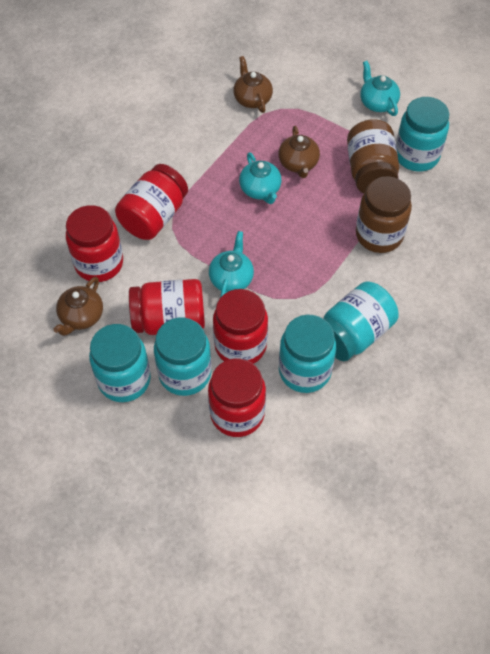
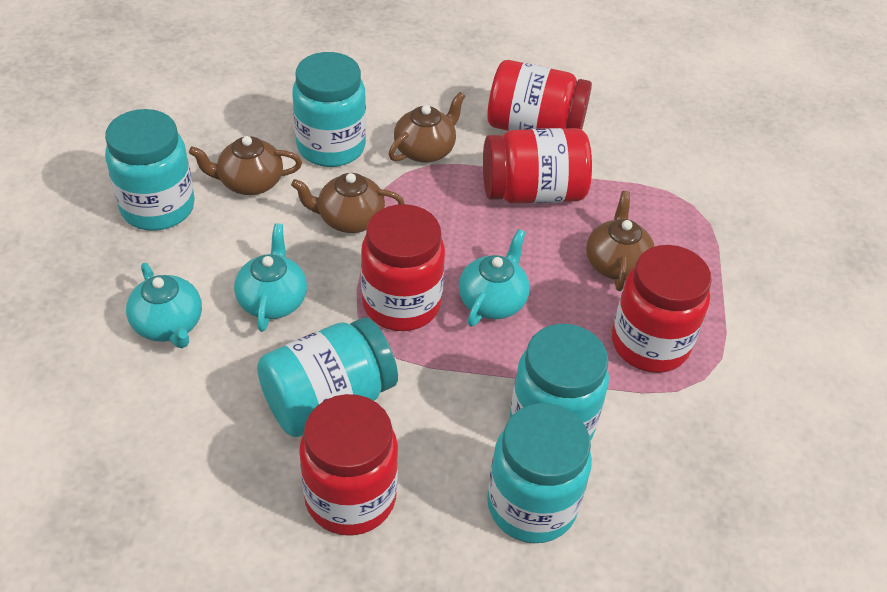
brown jar: 2 -> 0
brown teapot: 3 -> 4

